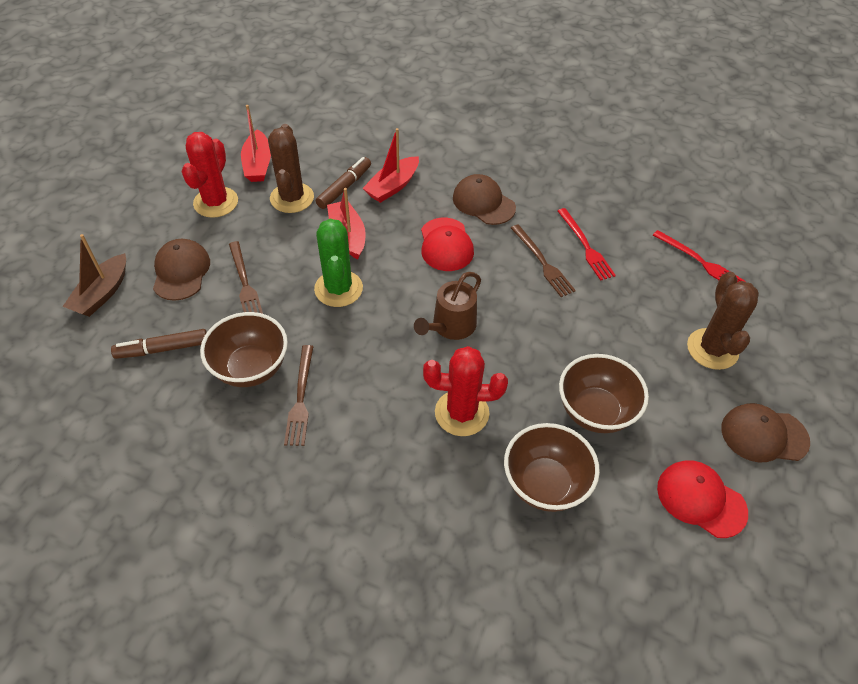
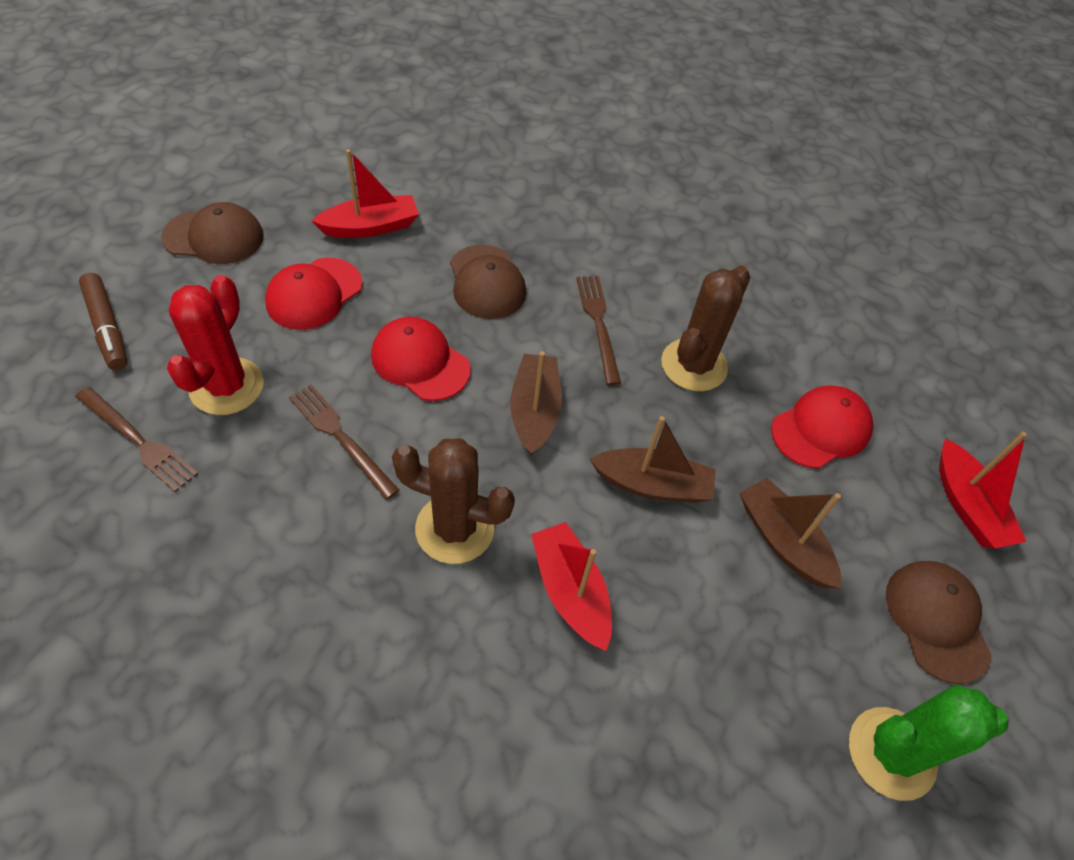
brown boat: 1 -> 3
brown bowl: 3 -> 0
brown marker: 2 -> 1
brown watering can: 1 -> 0
red cactus: 2 -> 1
red cap: 2 -> 3
red fork: 2 -> 0

